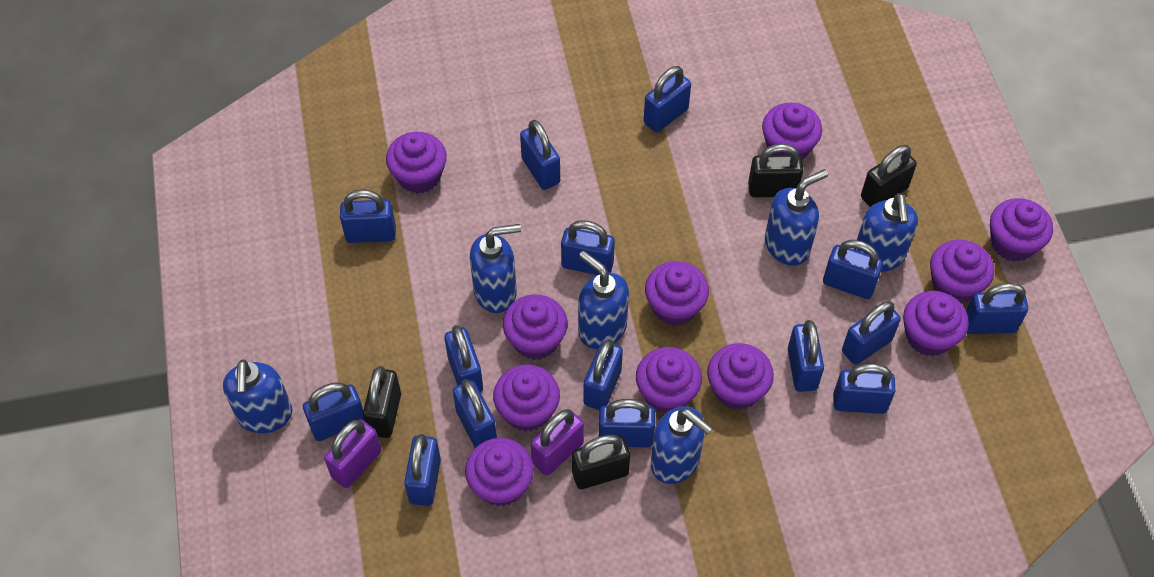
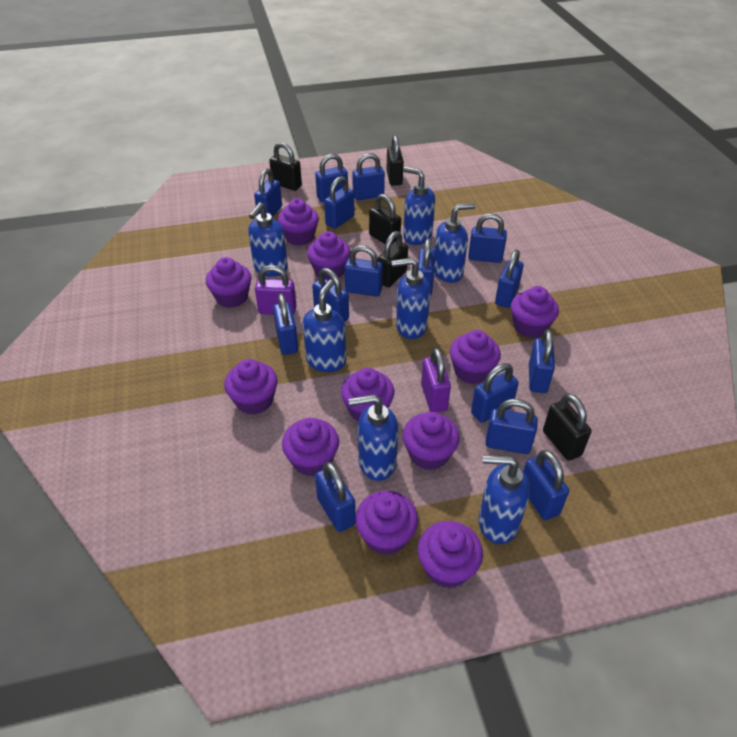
black padlock: 4 -> 5
blue soap dispenser: 6 -> 7

